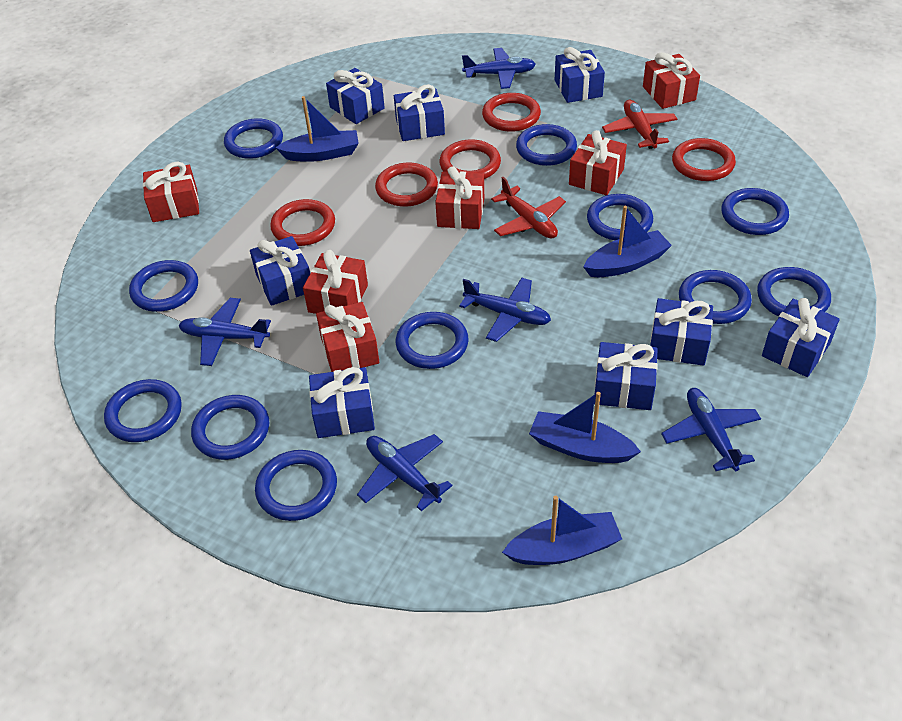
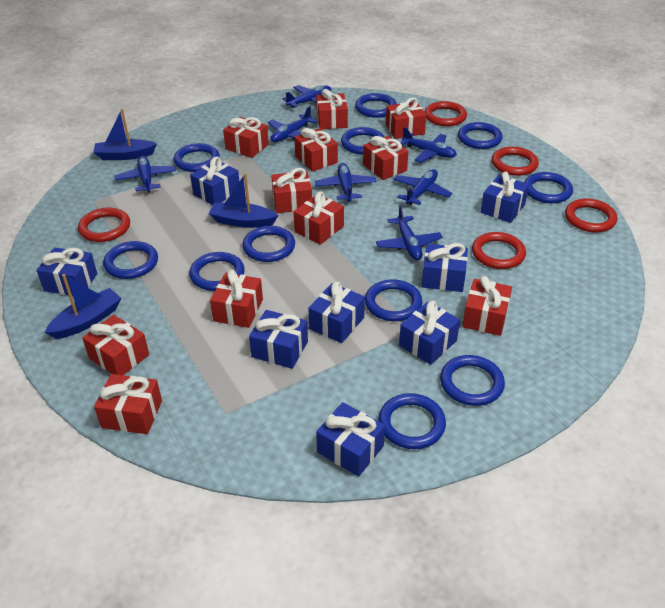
blue boat: 4 -> 3
blue plane: 5 -> 7
red gift: 6 -> 11
red plane: 2 -> 0

